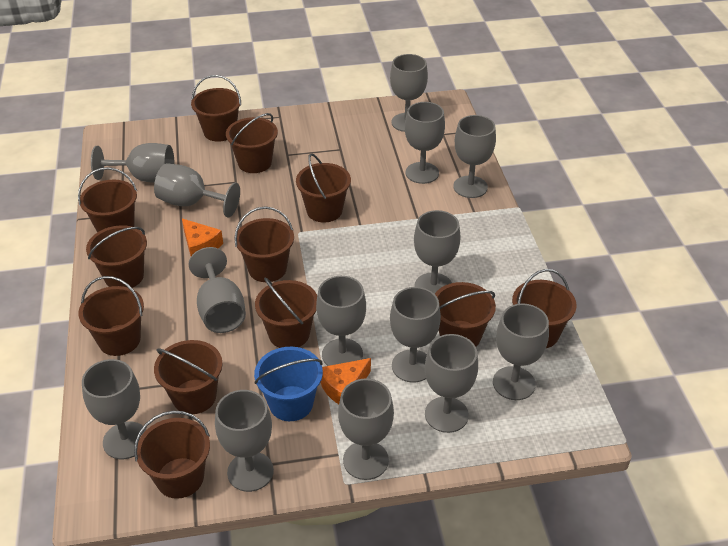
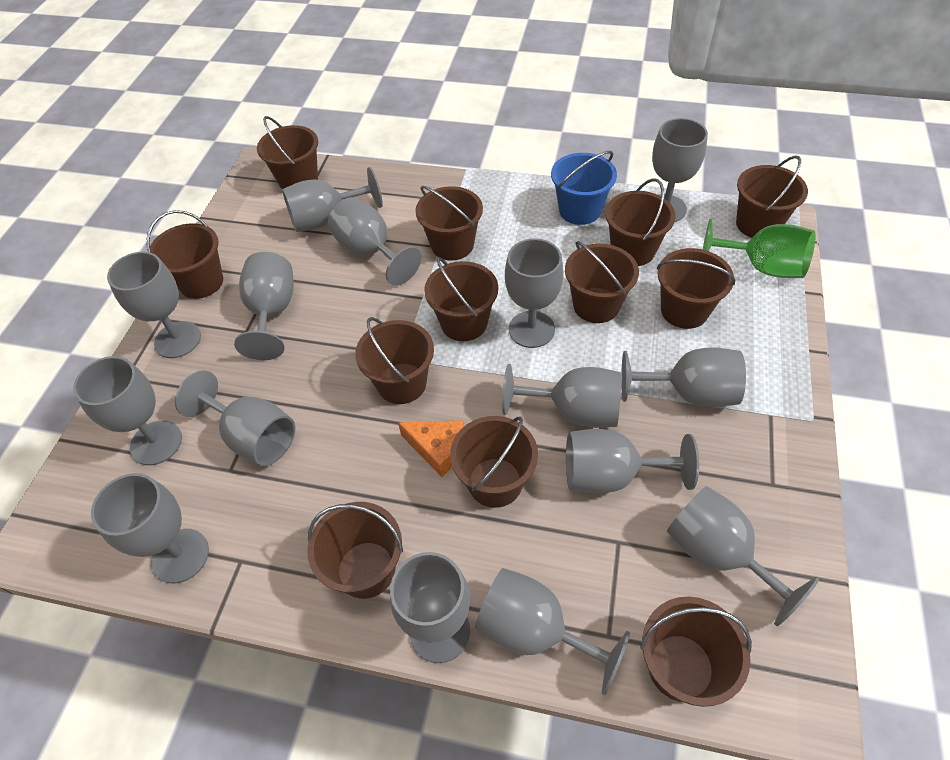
green goblet: 0 -> 1
grey goblet: 14 -> 15
orange cheese: 2 -> 1

